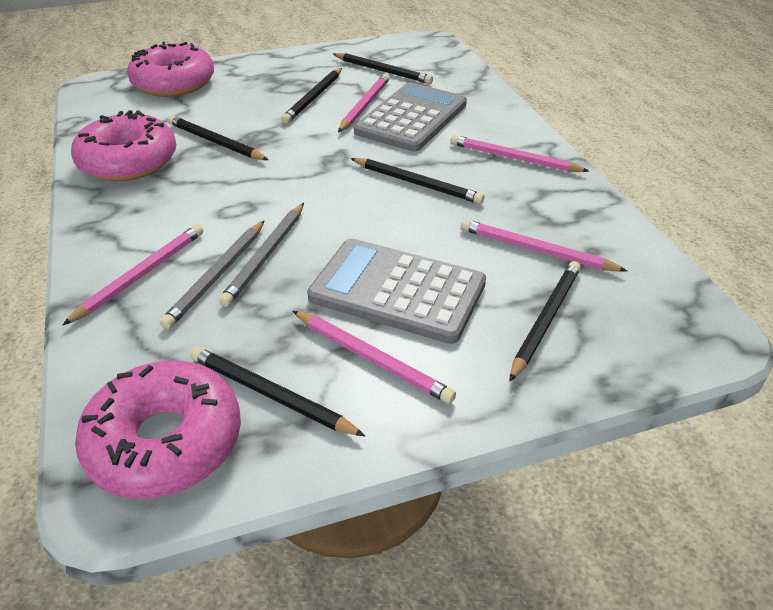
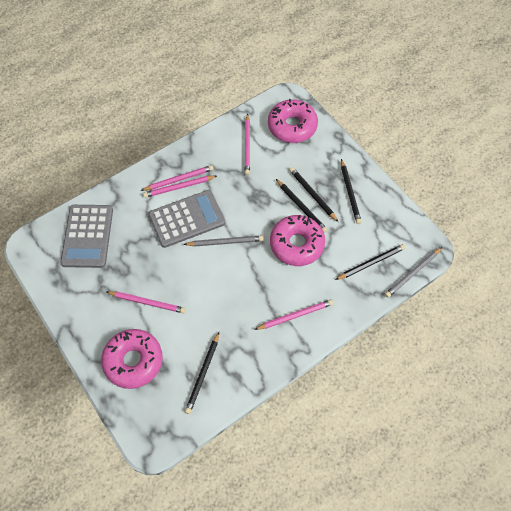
black pencil: 6 -> 5

